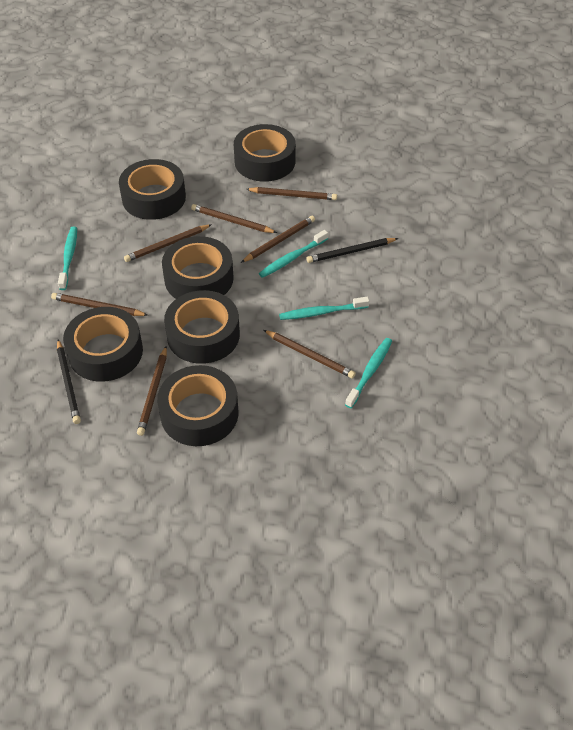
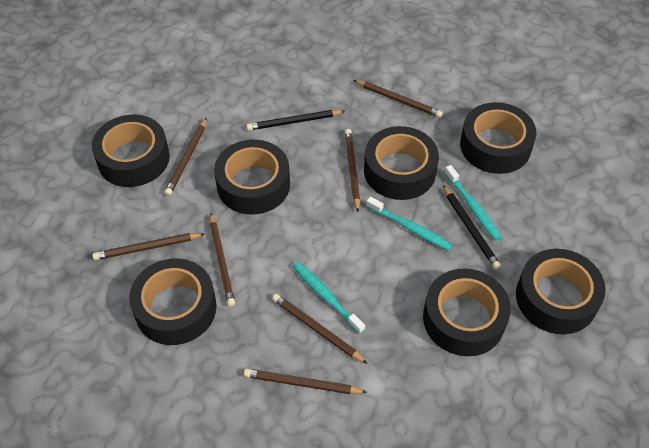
black tape: 6 -> 7
turquoise toothbrush: 4 -> 3

